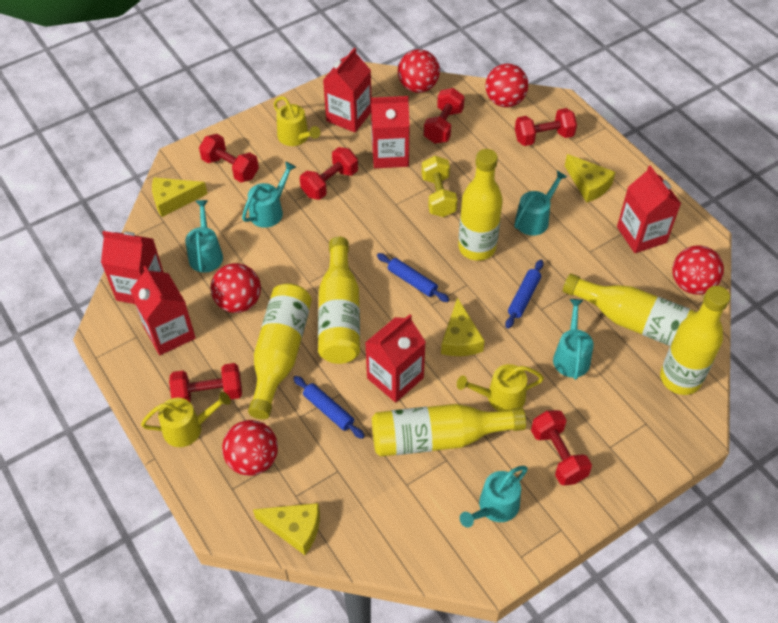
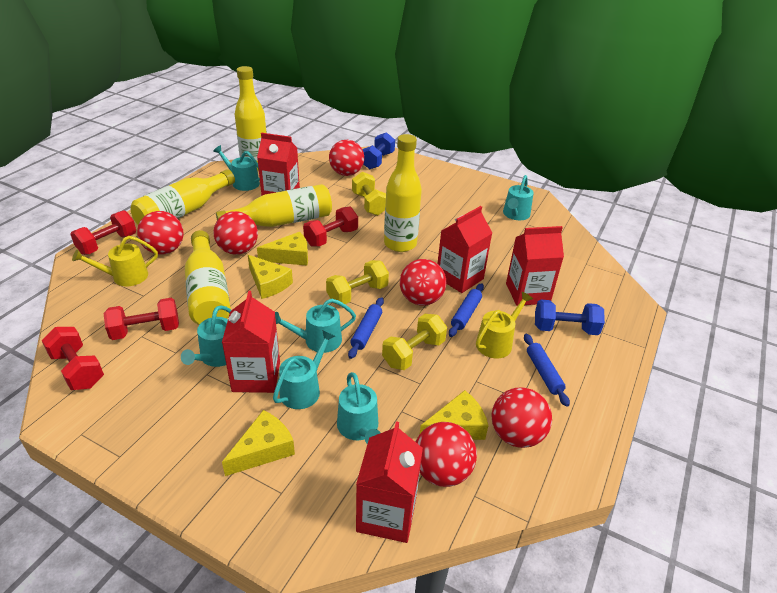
blue dumbbell: 0 -> 2
red ball: 5 -> 6
red carton: 6 -> 5
red dumbbell: 6 -> 4
turquoise watering can: 5 -> 6
yellow bottle: 6 -> 5
yellow dumbbell: 1 -> 3
yellow watering can: 3 -> 2

